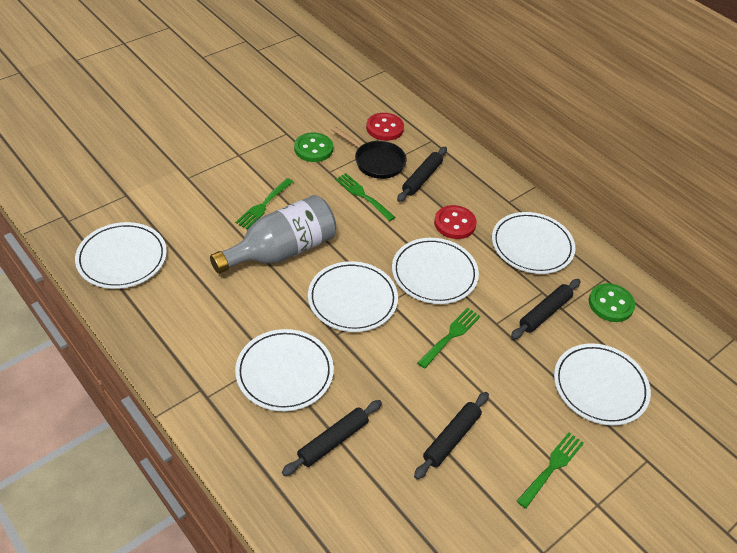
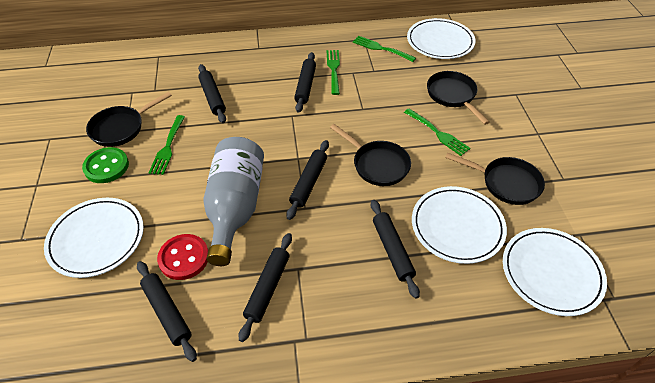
black pan: 1 -> 4
black rolling pin: 4 -> 6
green button: 2 -> 1
red button: 2 -> 1
white plate: 6 -> 4

